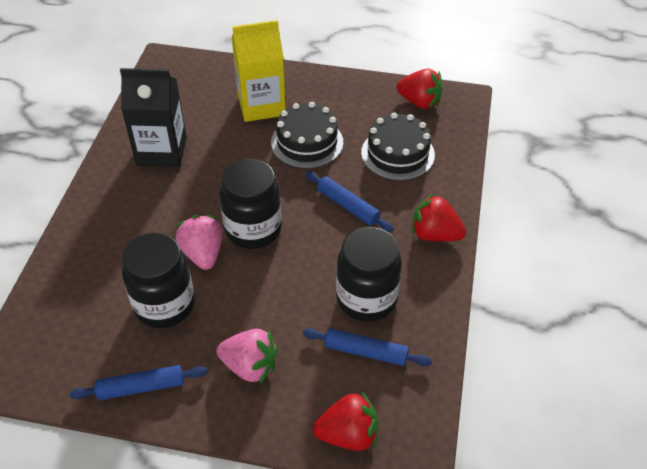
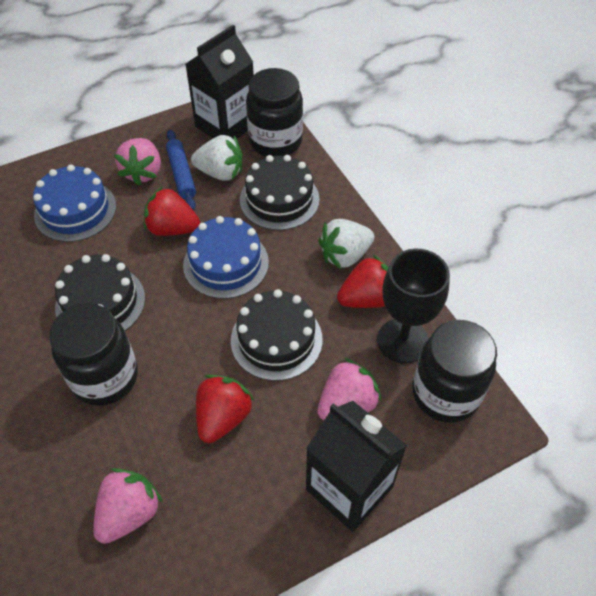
black cake: 2 -> 3
black carton: 1 -> 2
black goblet: 0 -> 1
blue cake: 0 -> 2
blue rolling pin: 3 -> 1
pink strawberry: 2 -> 3
white strawberry: 0 -> 2
yellow carton: 1 -> 0

